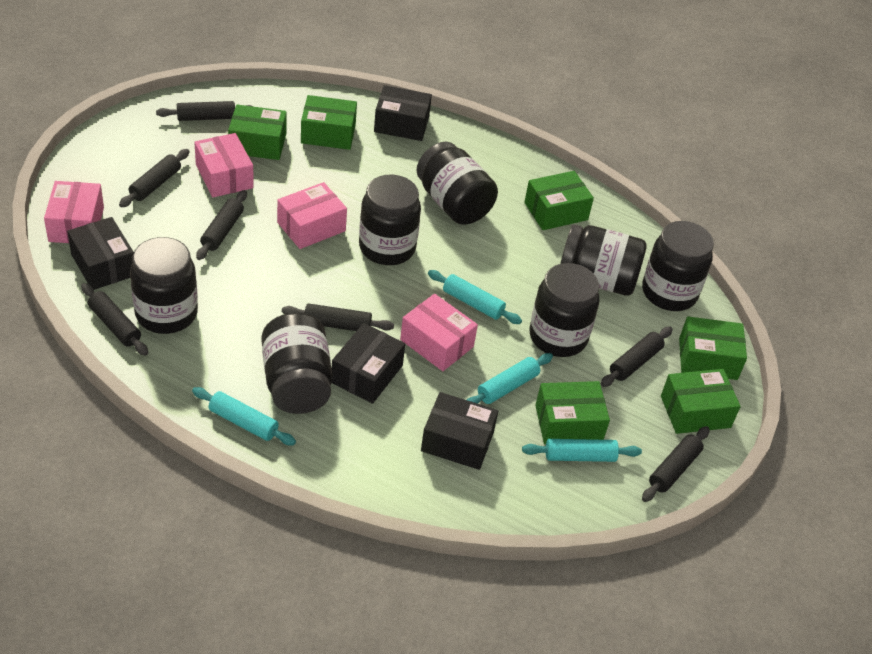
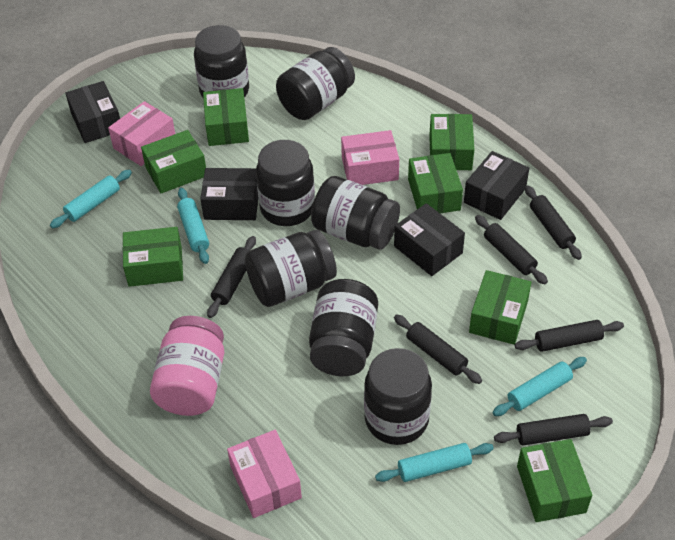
black rolling pin: 7 -> 6
green box: 6 -> 7
pink box: 4 -> 3
pink jar: 0 -> 1

